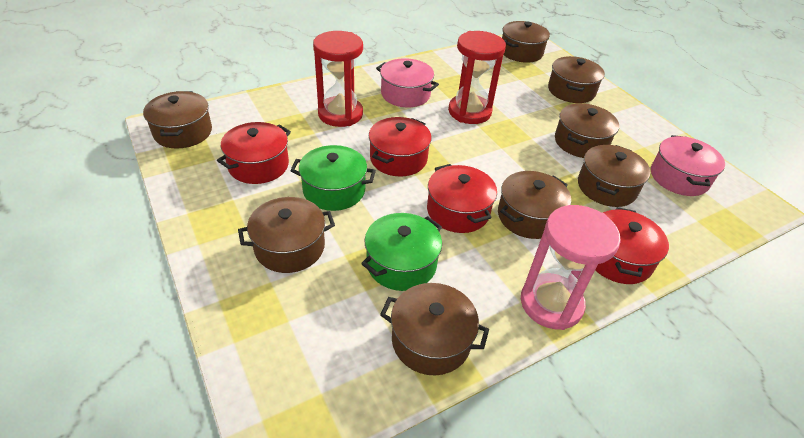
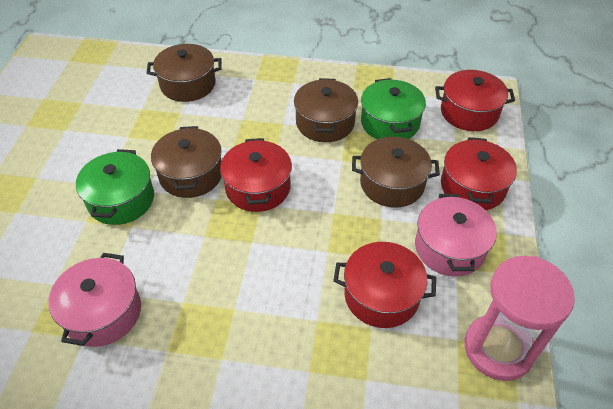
brown pot: 8 -> 4
red hourglass: 2 -> 0

